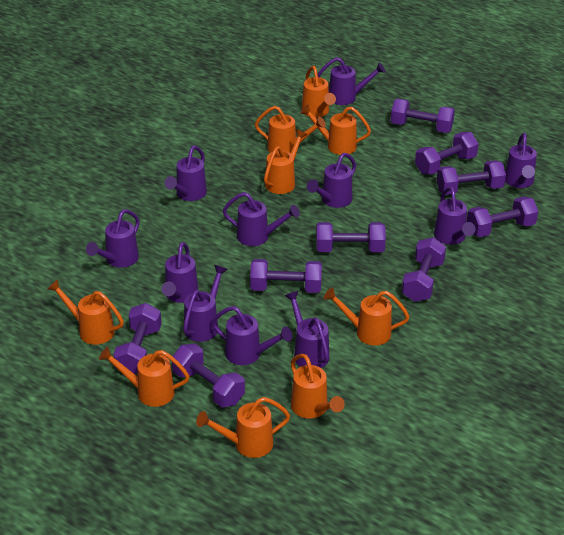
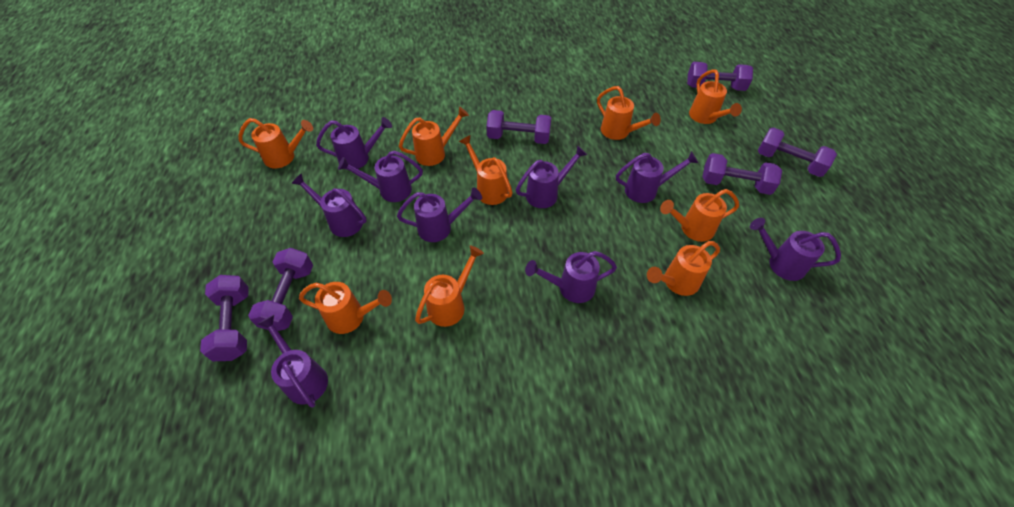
purple dumbbell: 9 -> 6
purple watering can: 11 -> 9

